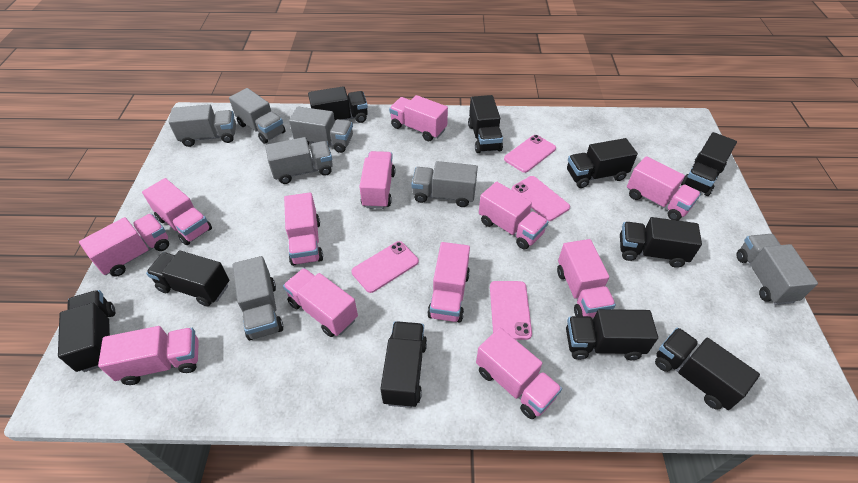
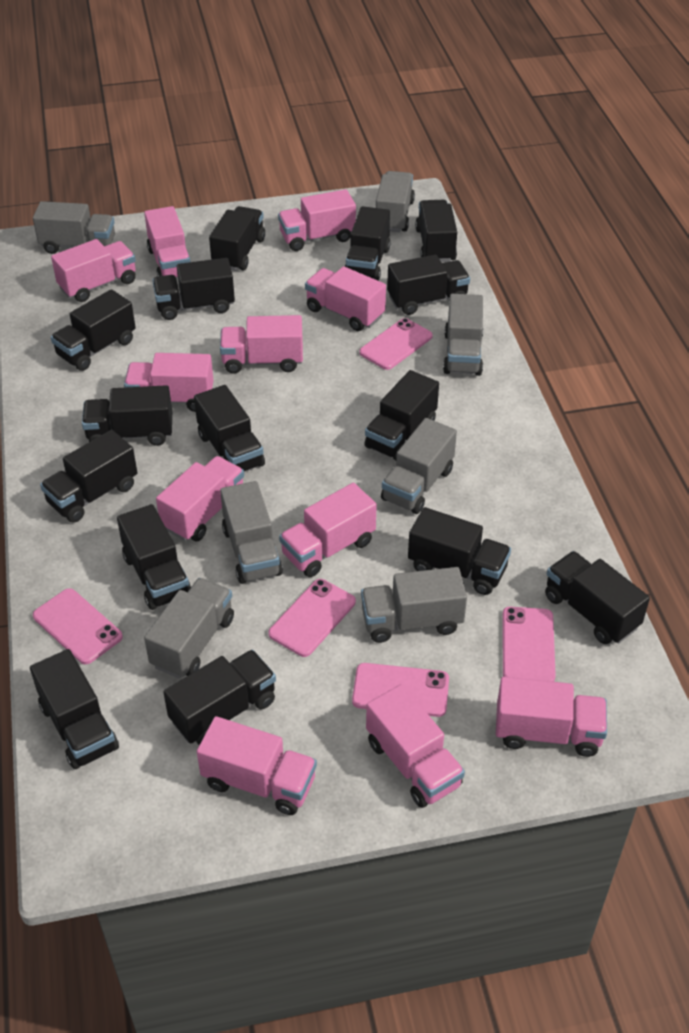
black truck: 10 -> 15
pink phone: 4 -> 5
pink truck: 12 -> 11

